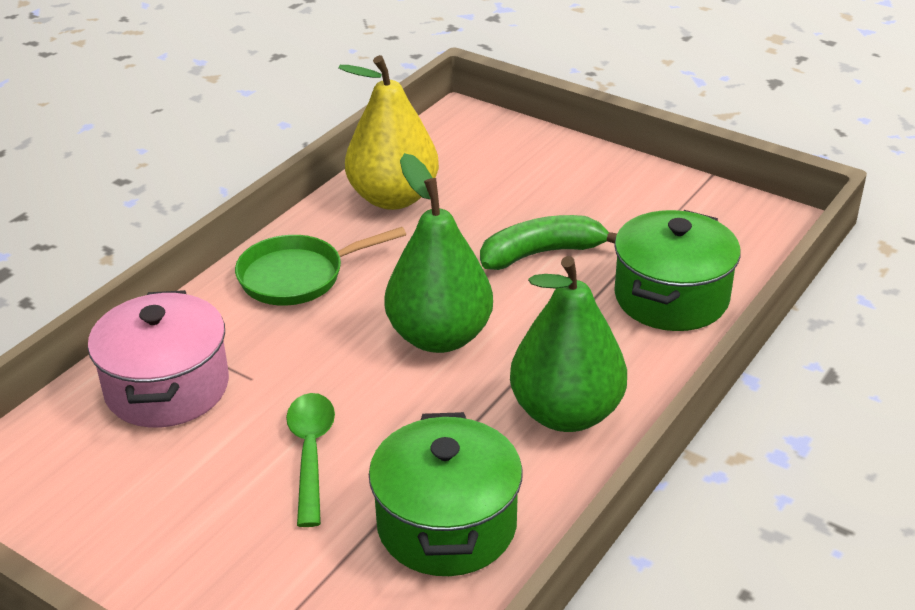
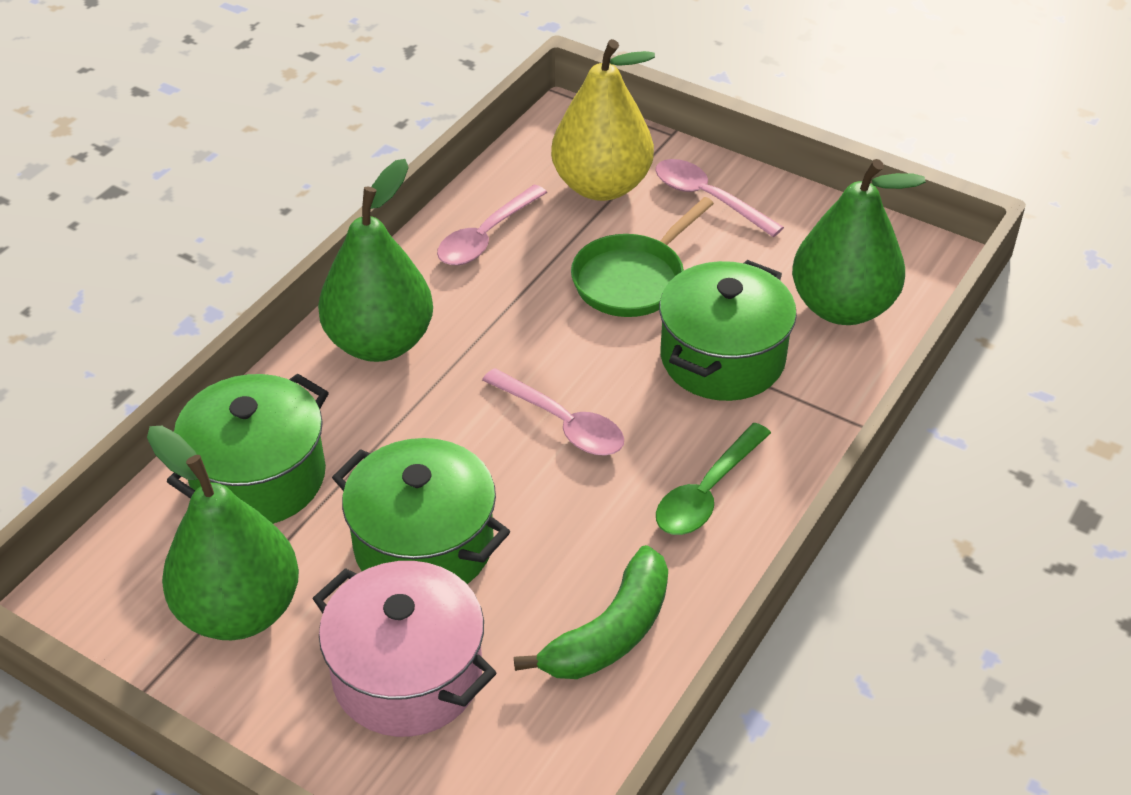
green pear: 2 -> 3
green pot: 2 -> 3
pink spoon: 0 -> 3

